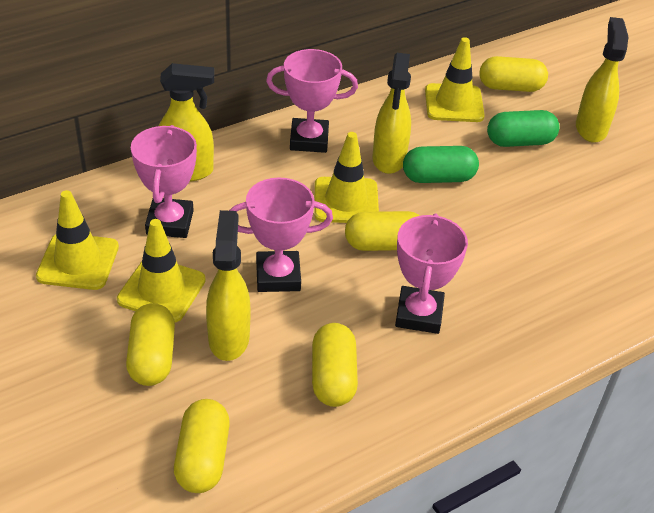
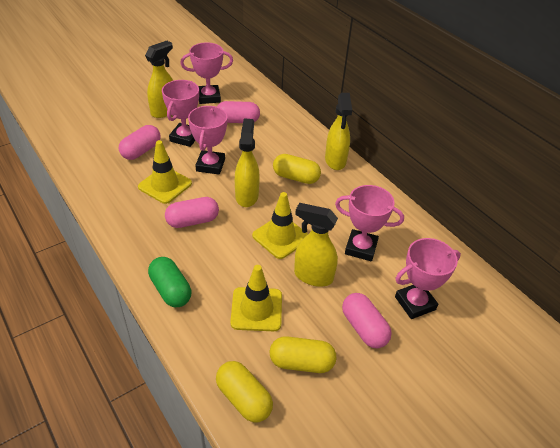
green capsule: 2 -> 1
pink capsule: 0 -> 4
pink trophy: 4 -> 5
yellow capsule: 5 -> 3
yellow traffic cone: 4 -> 3

